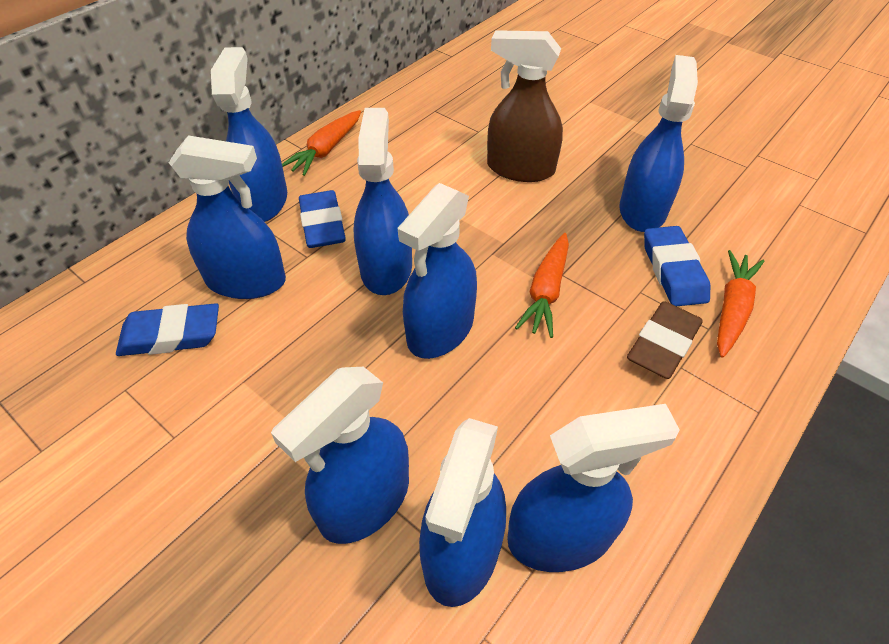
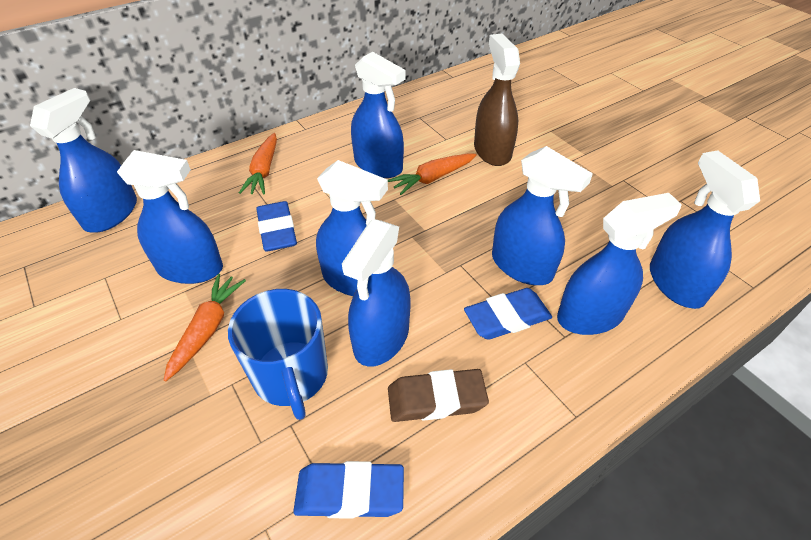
blue mug: 0 -> 1

